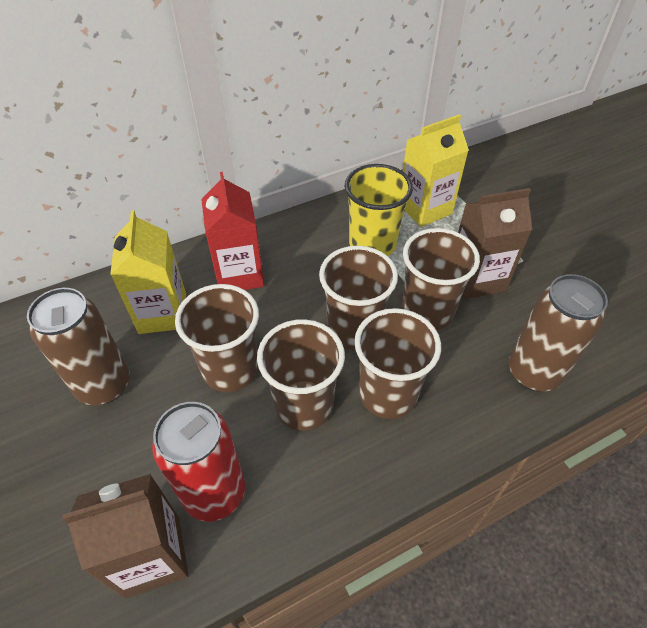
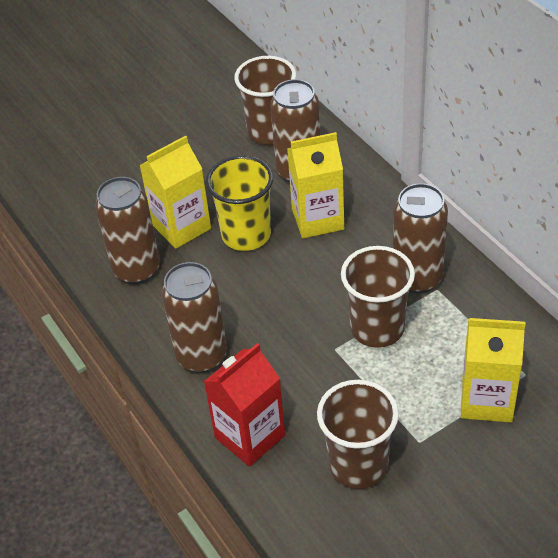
brown can: 2 -> 4
brown carton: 2 -> 0
brown cup: 5 -> 3
red can: 1 -> 0
yellow carton: 2 -> 3

